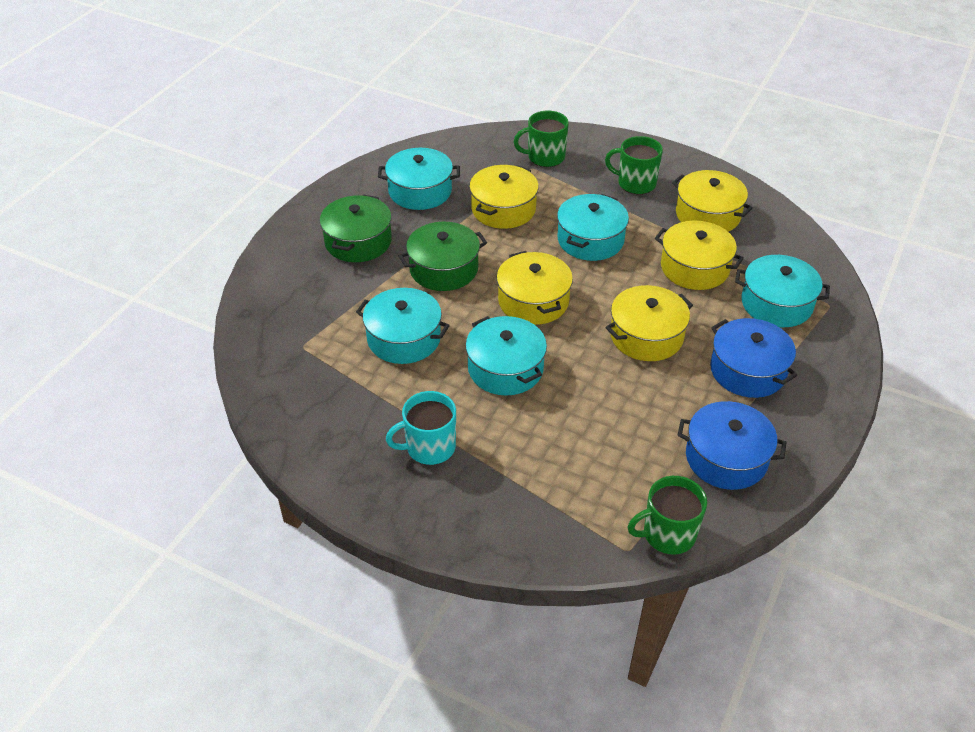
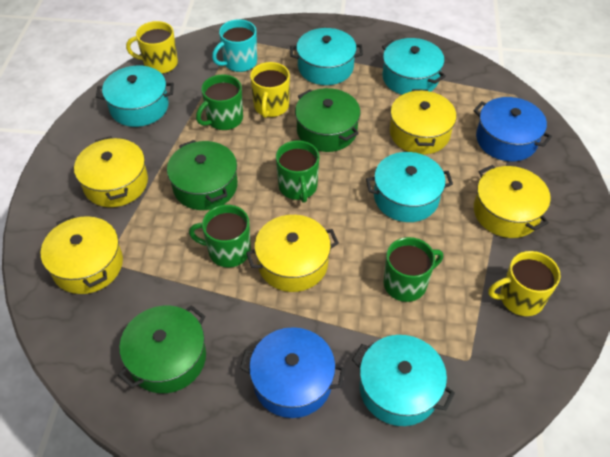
green mug: 3 -> 4
green pot: 2 -> 3
yellow mug: 0 -> 3

